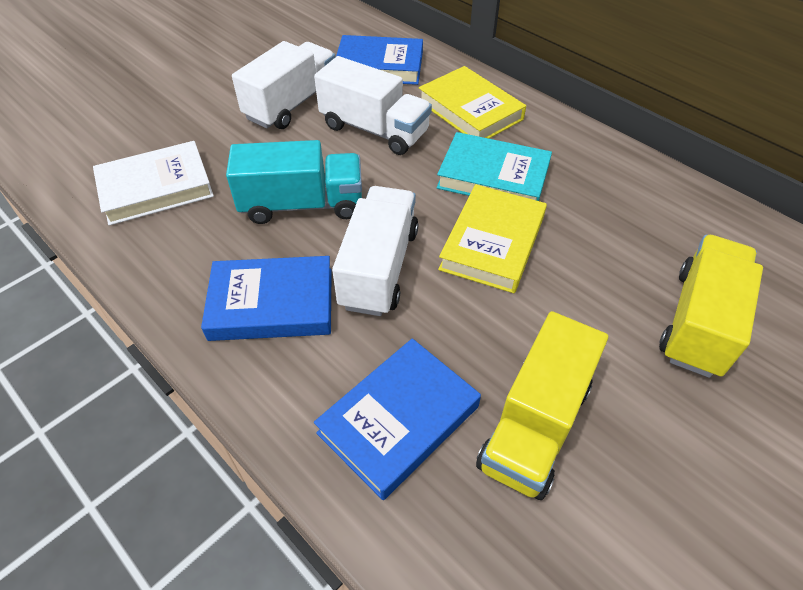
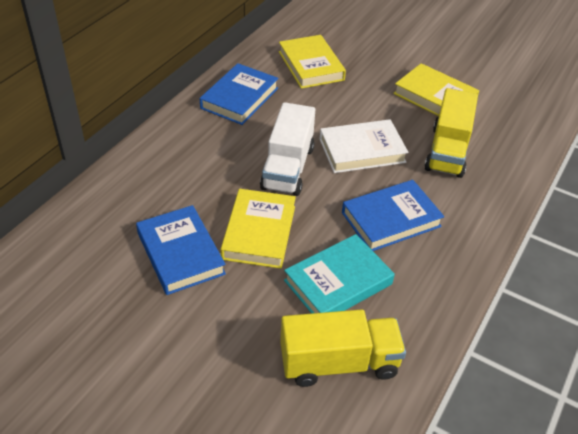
turquoise truck: 1 -> 0
white truck: 3 -> 1
yellow book: 2 -> 3

